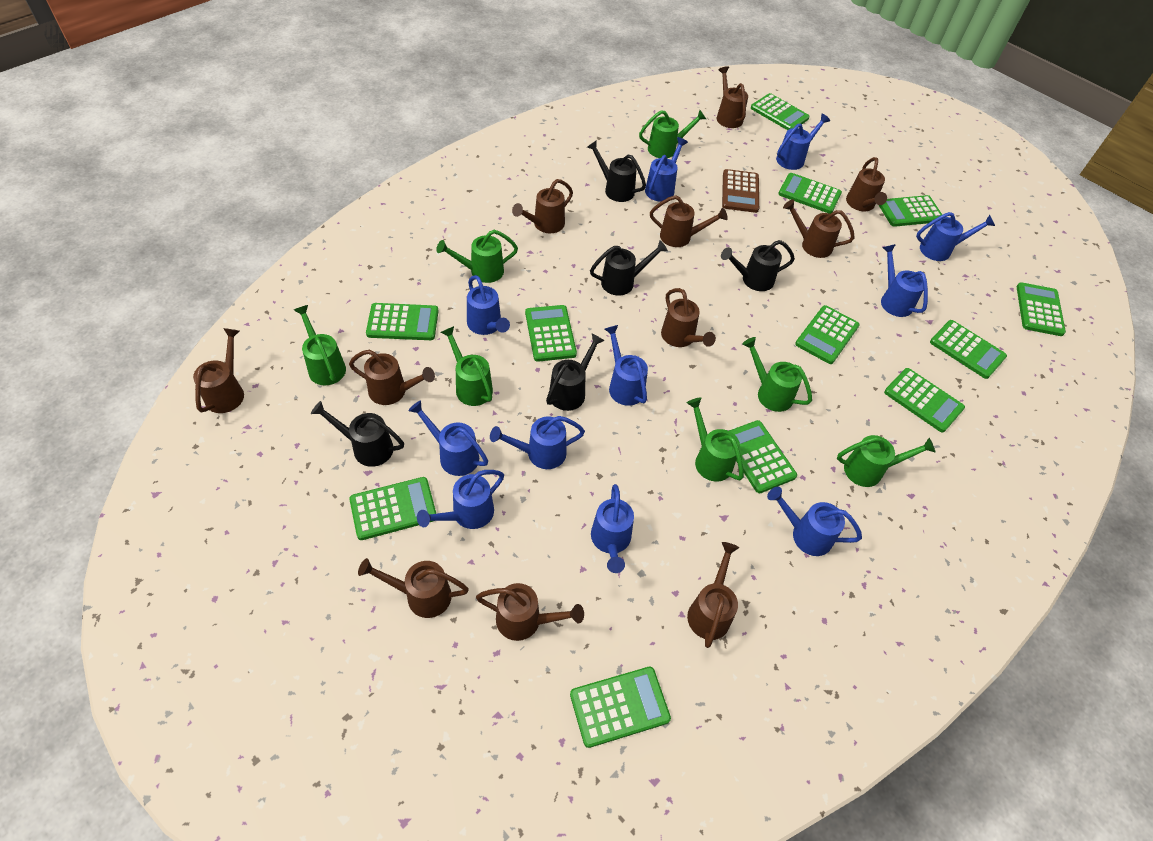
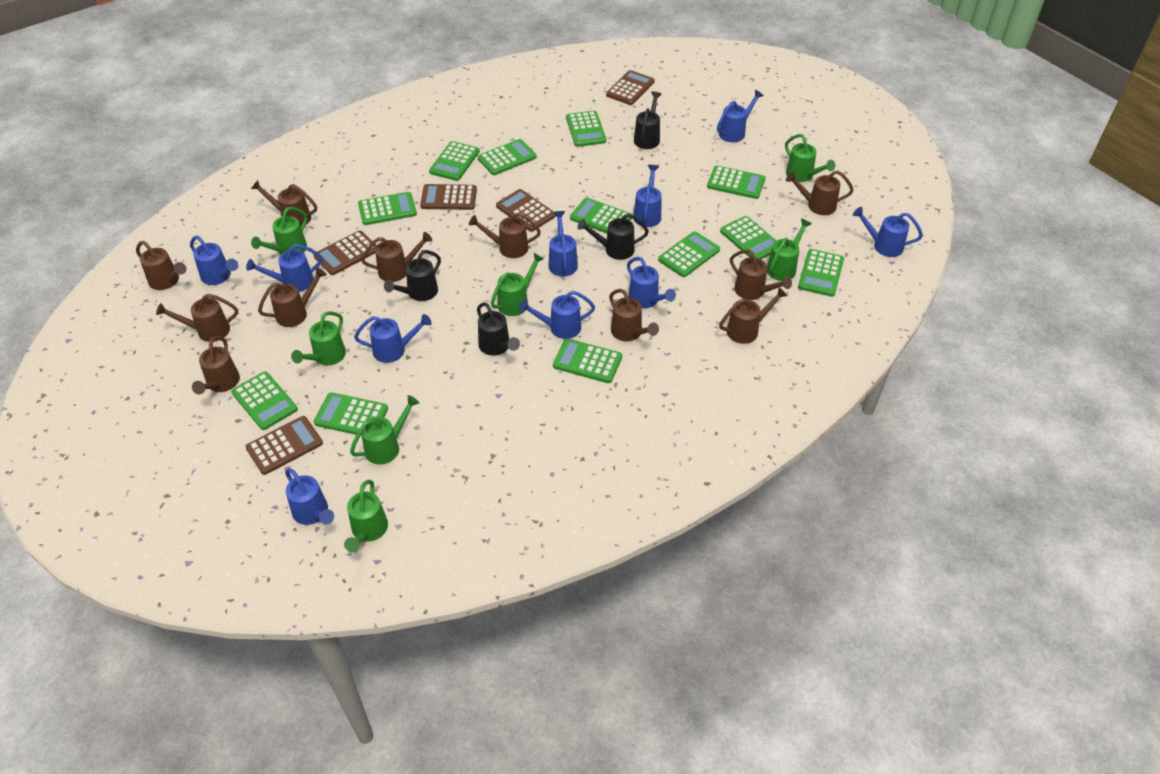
black watering can: 5 -> 4
blue watering can: 11 -> 10
brown calculator: 1 -> 5

